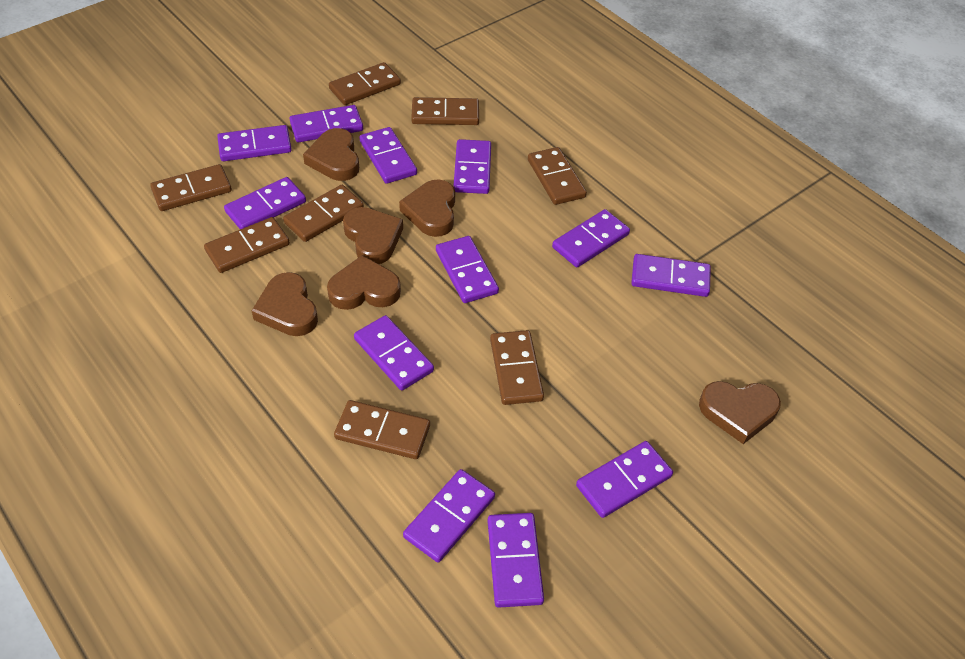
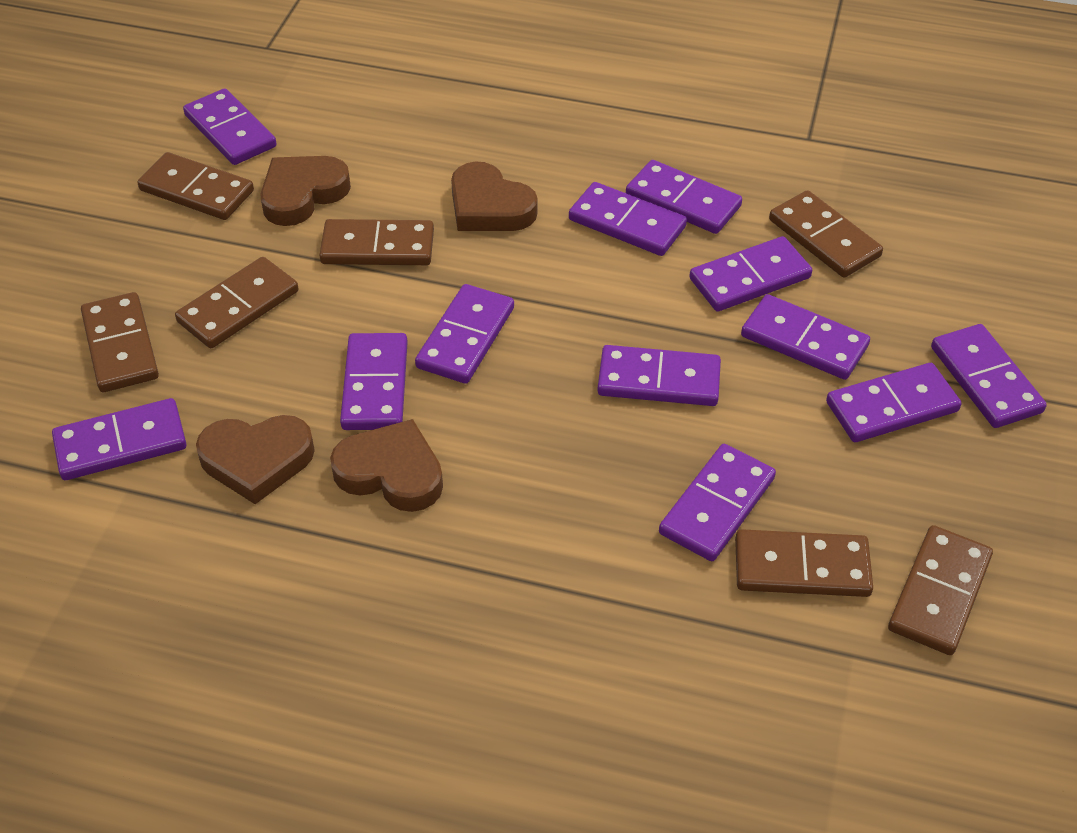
brown domino: 8 -> 7
brown heart: 6 -> 4

